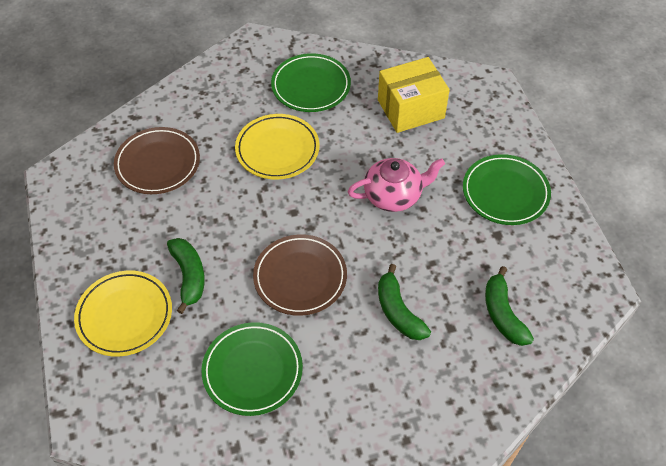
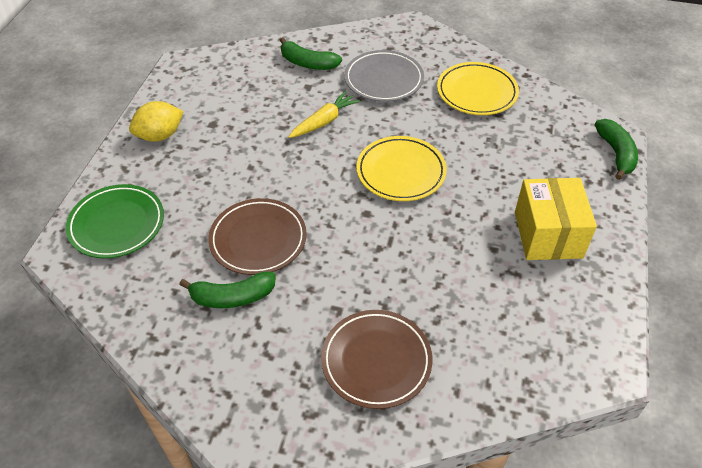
green plate: 3 -> 1
grey plate: 0 -> 1
pink teapot: 1 -> 0
yellow carrot: 0 -> 1
yellow lemon: 0 -> 1

